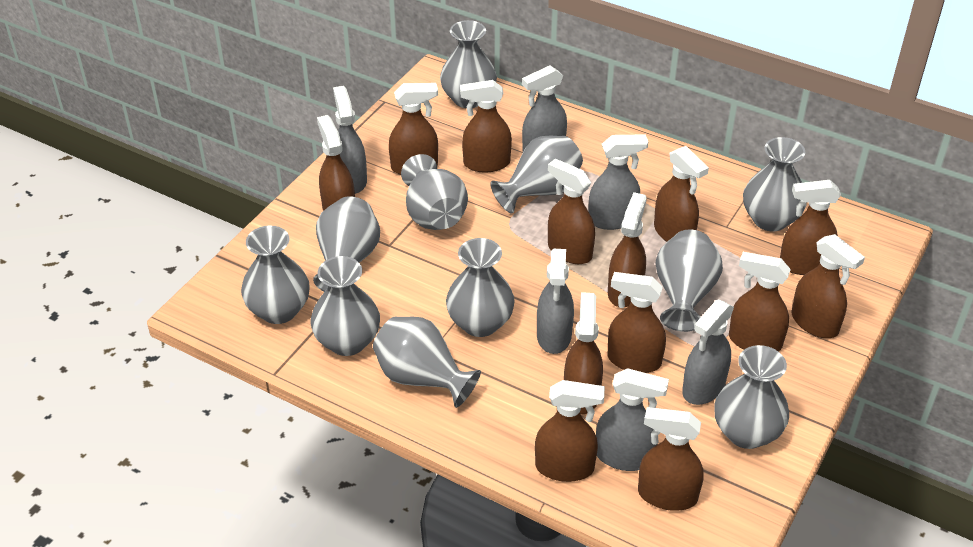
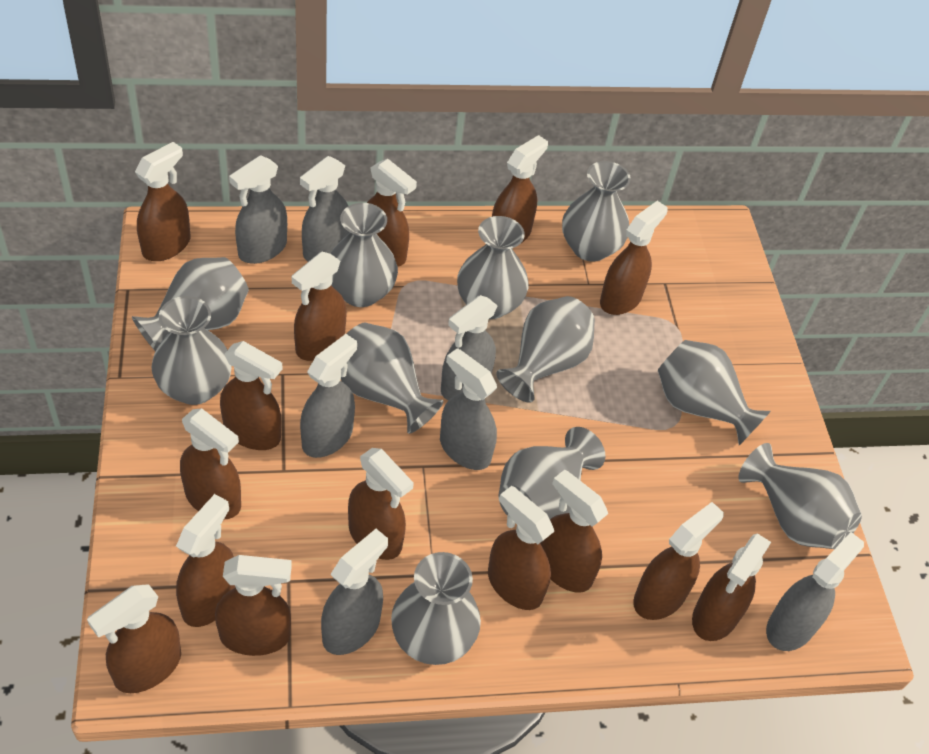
brown spray bottle: 13 -> 15
grey spray bottle: 6 -> 7

